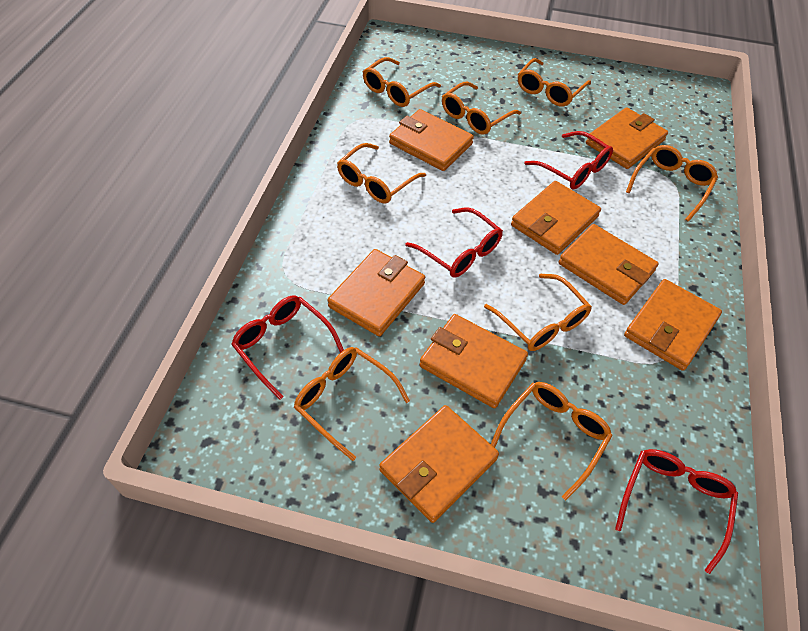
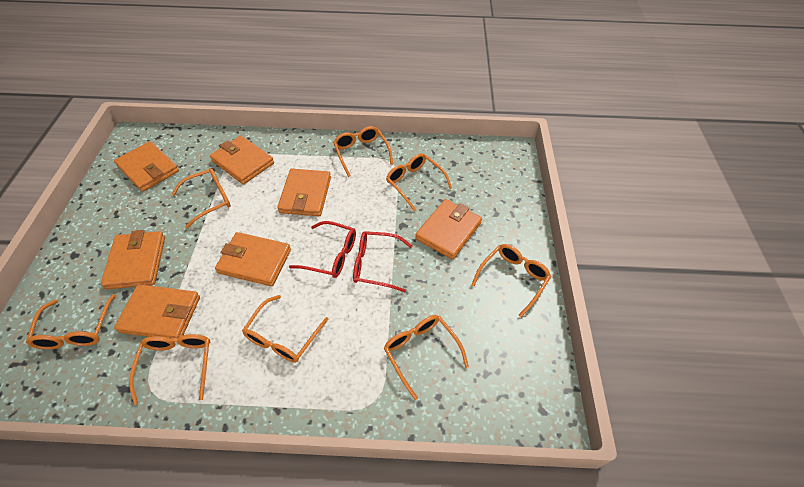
orange wallet: 8 -> 7
red glasses: 4 -> 2

